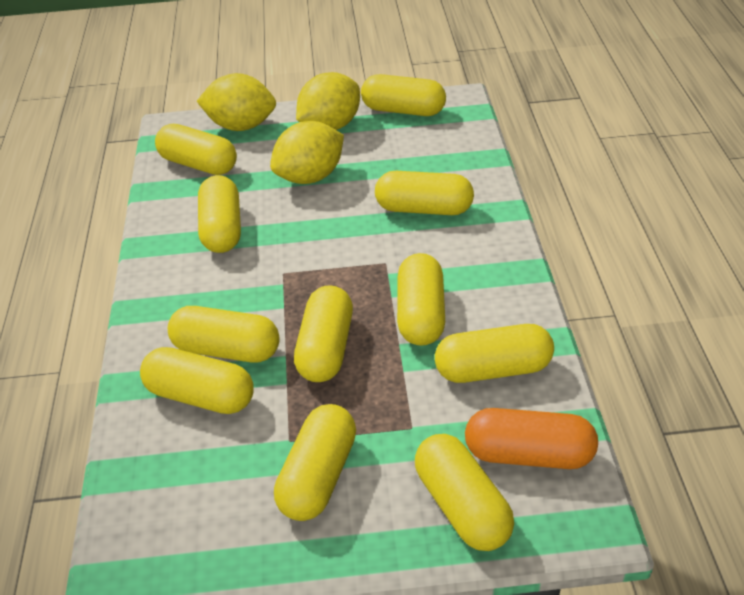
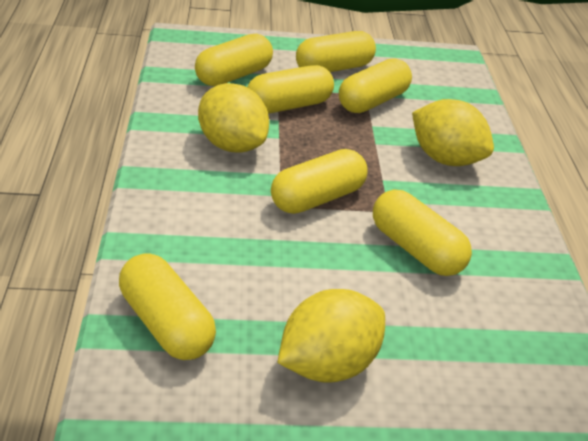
orange capsule: 1 -> 0
yellow capsule: 11 -> 7

